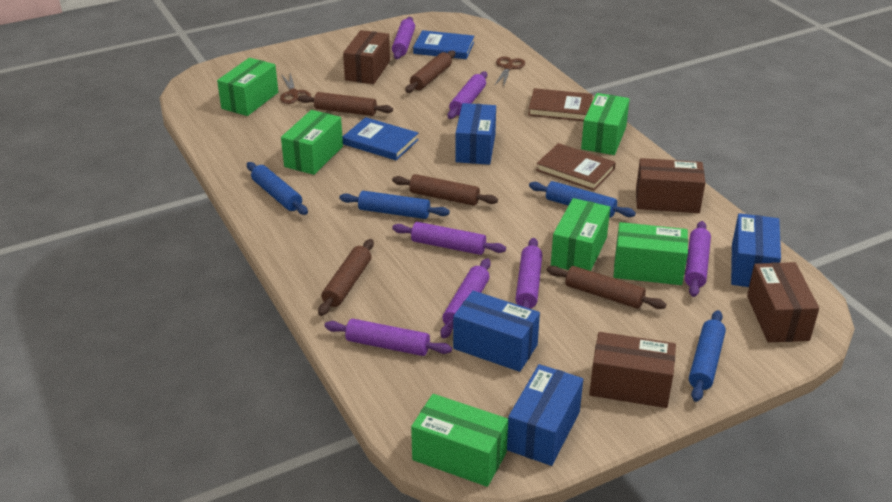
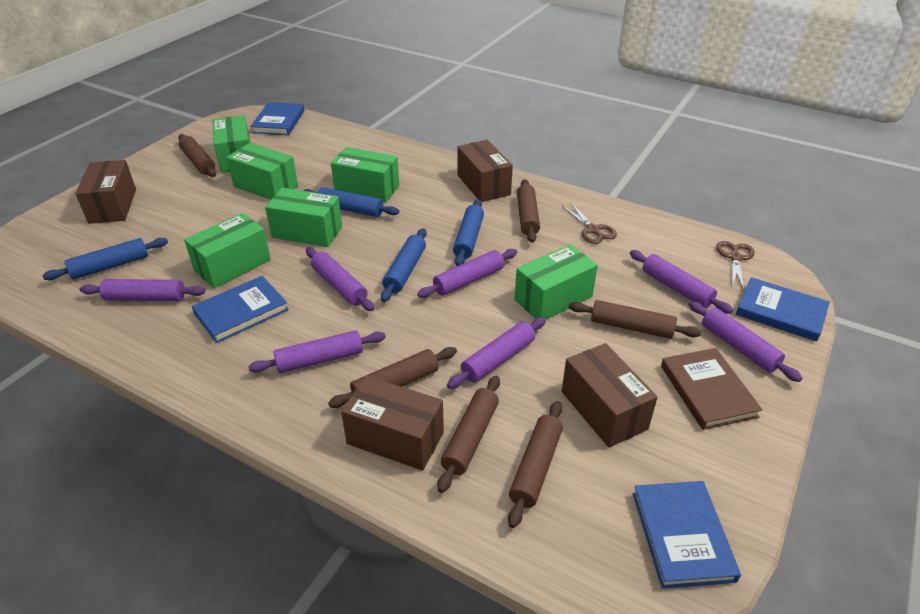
blue book: 2 -> 4
blue box: 4 -> 0
brown book: 2 -> 1
brown rolling pin: 5 -> 6

